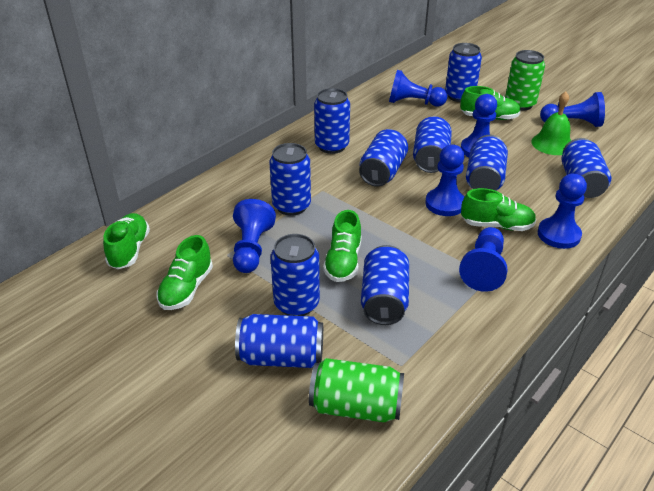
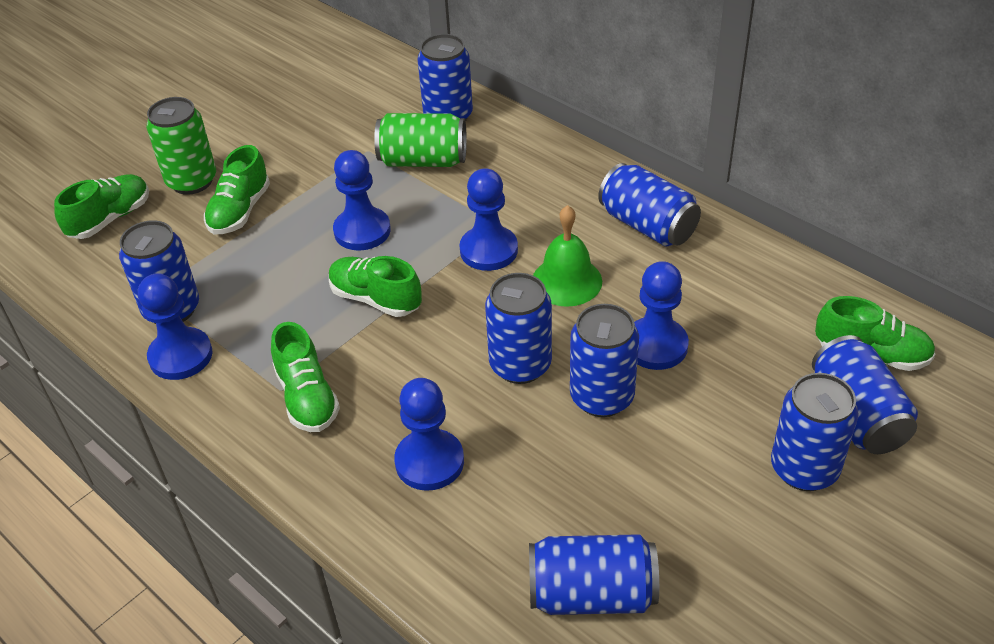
blue can: 10 -> 8
blue pawn: 7 -> 5

